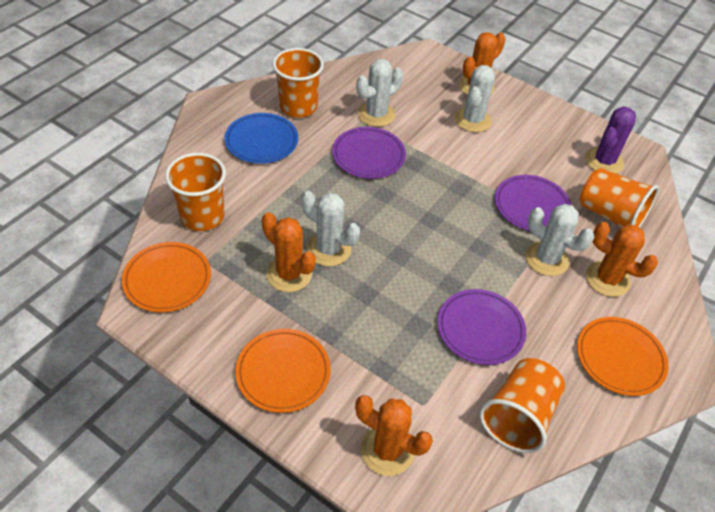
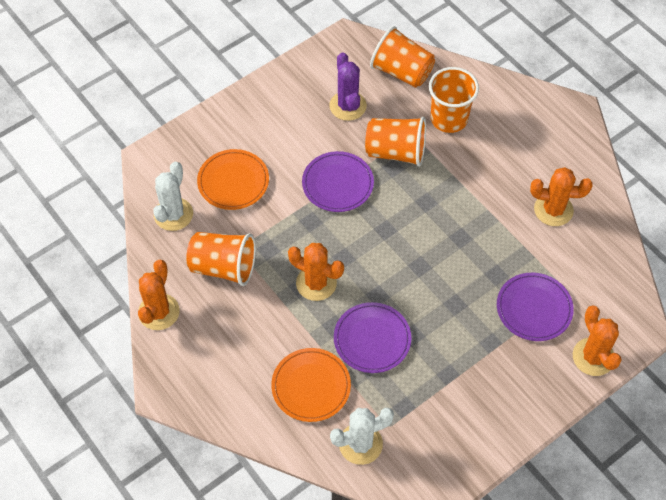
blue plate: 1 -> 0
orange plate: 3 -> 2
white cactus: 4 -> 2

